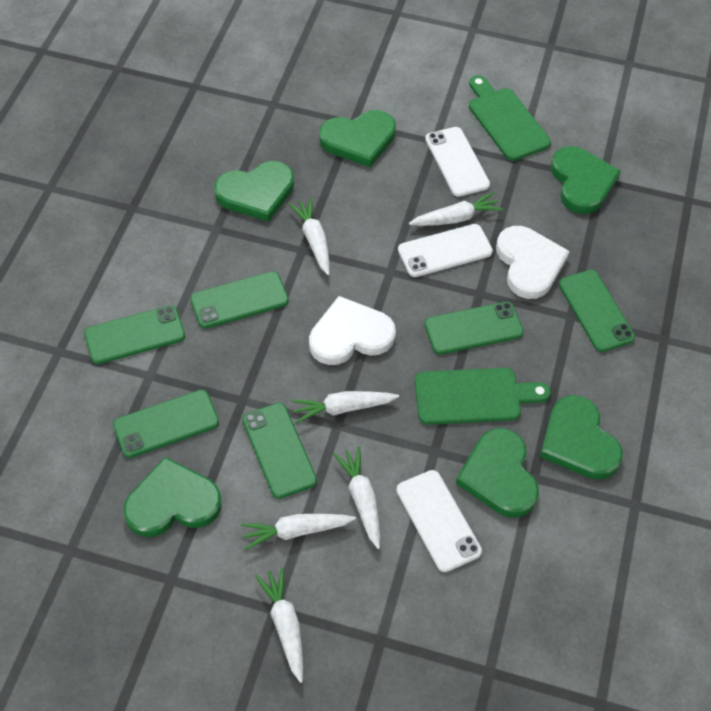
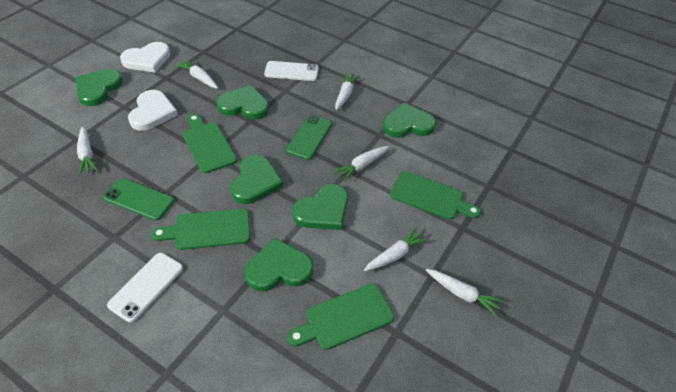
green cutting board: 2 -> 4
green phone: 6 -> 2
white phone: 3 -> 2

